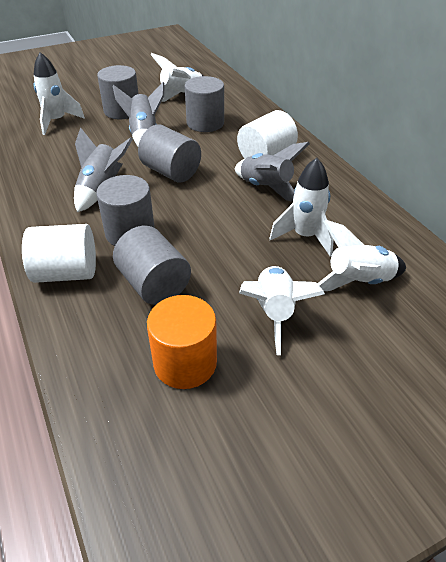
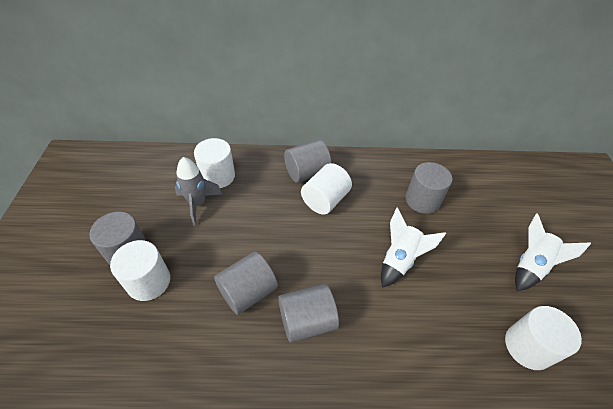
grey rocket: 3 -> 1
orange cylinder: 1 -> 0
white cylinder: 2 -> 4
white rocket: 5 -> 2

